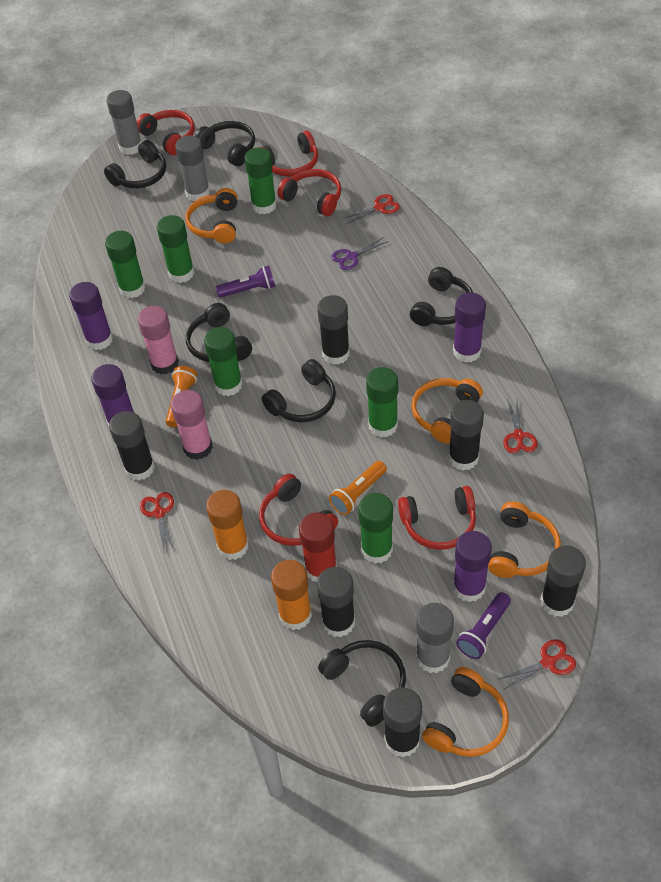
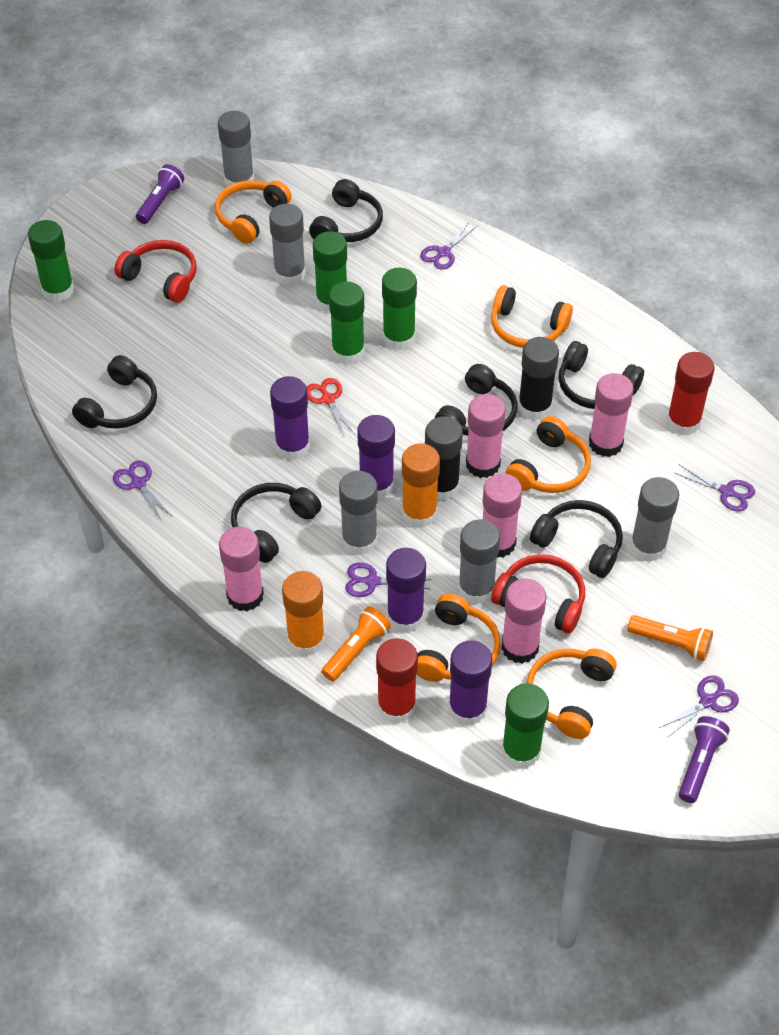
black glue stick: 6 -> 2
green glue stick: 6 -> 5
grey glue stick: 3 -> 5
orange headphones: 4 -> 5
pink glue stick: 2 -> 5
purple scissors: 1 -> 5
red glue stick: 1 -> 2
red headphones: 5 -> 2
red scissors: 4 -> 1

